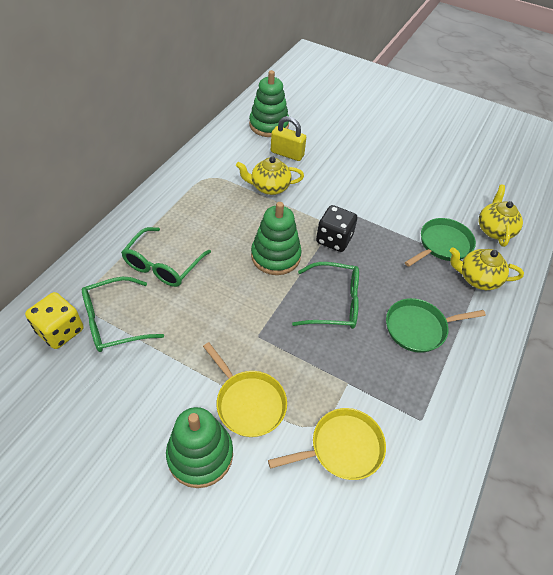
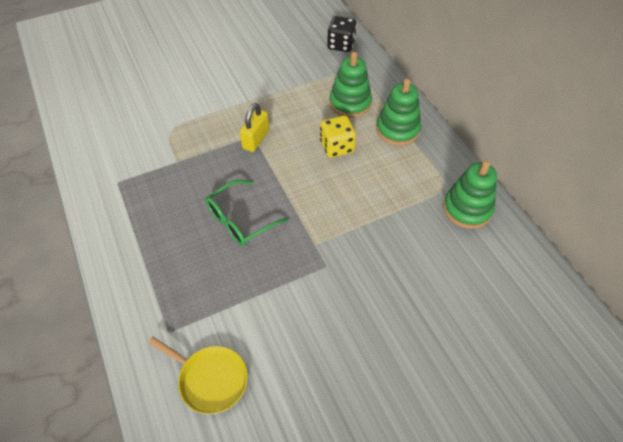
green glasses: 3 -> 1
green pan: 2 -> 0
yellow pan: 2 -> 1
yellow teapot: 3 -> 0

